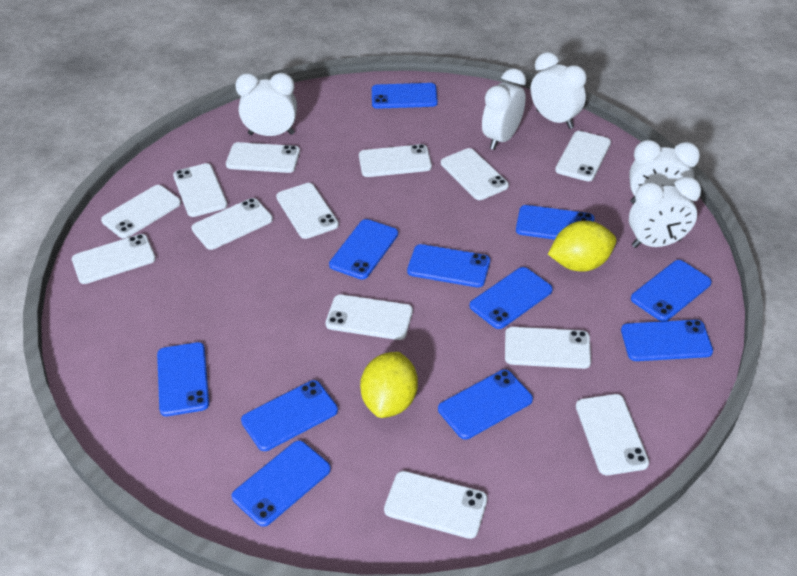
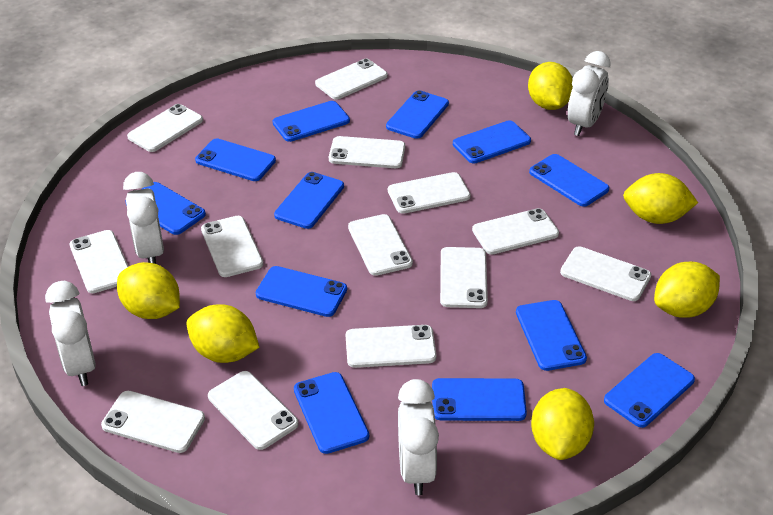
blue phone: 11 -> 12
white clock: 5 -> 4
yellow lemon: 2 -> 6

